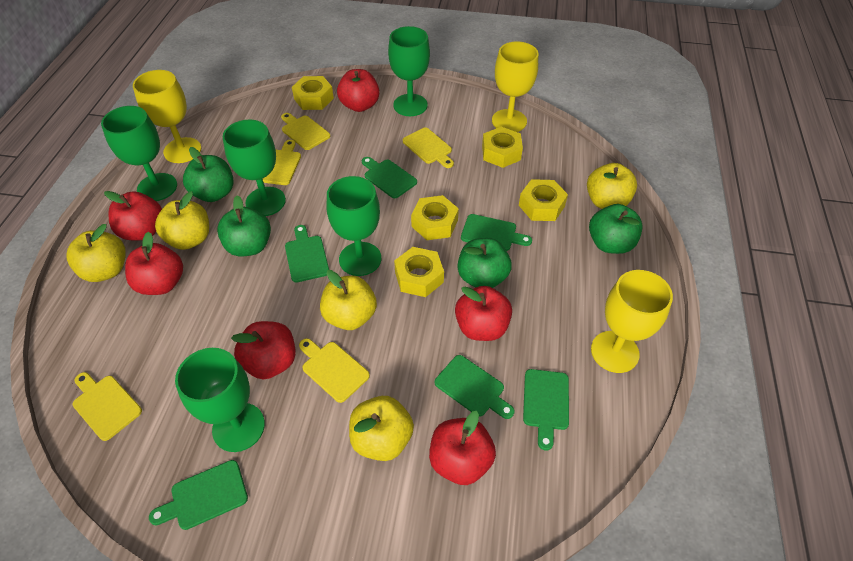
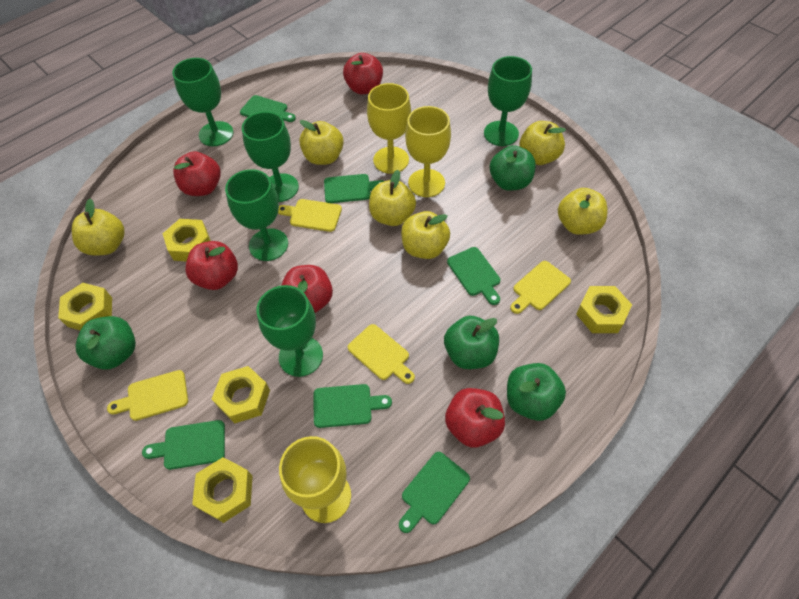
red apple: 6 -> 5
yellow apple: 5 -> 6
yellow cutting board: 5 -> 4

